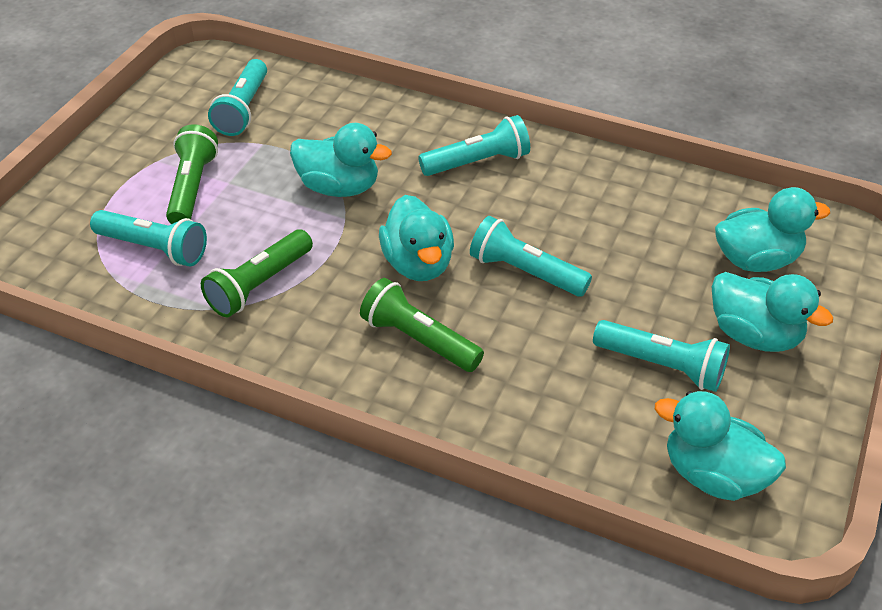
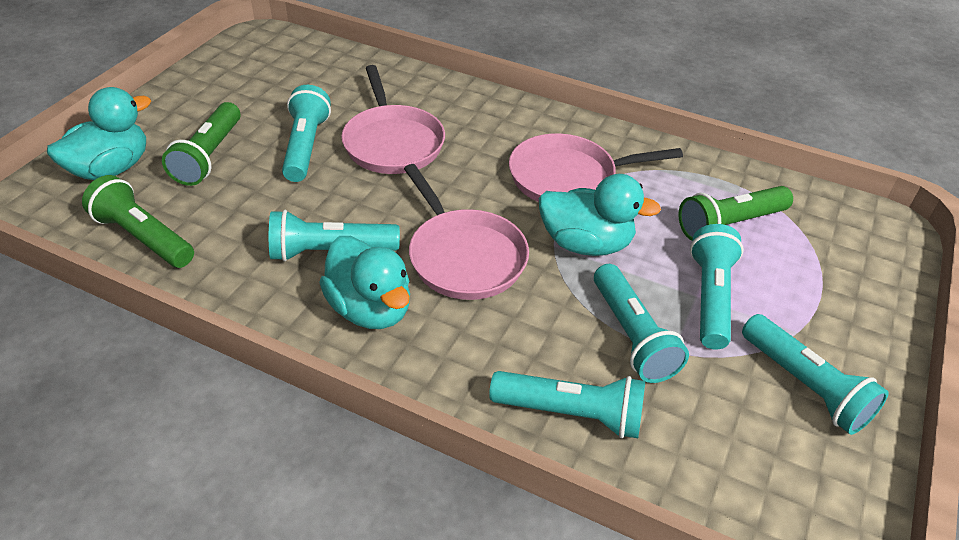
pink pan: 0 -> 3
turquoise duck: 5 -> 3
turquoise flashlight: 5 -> 6

